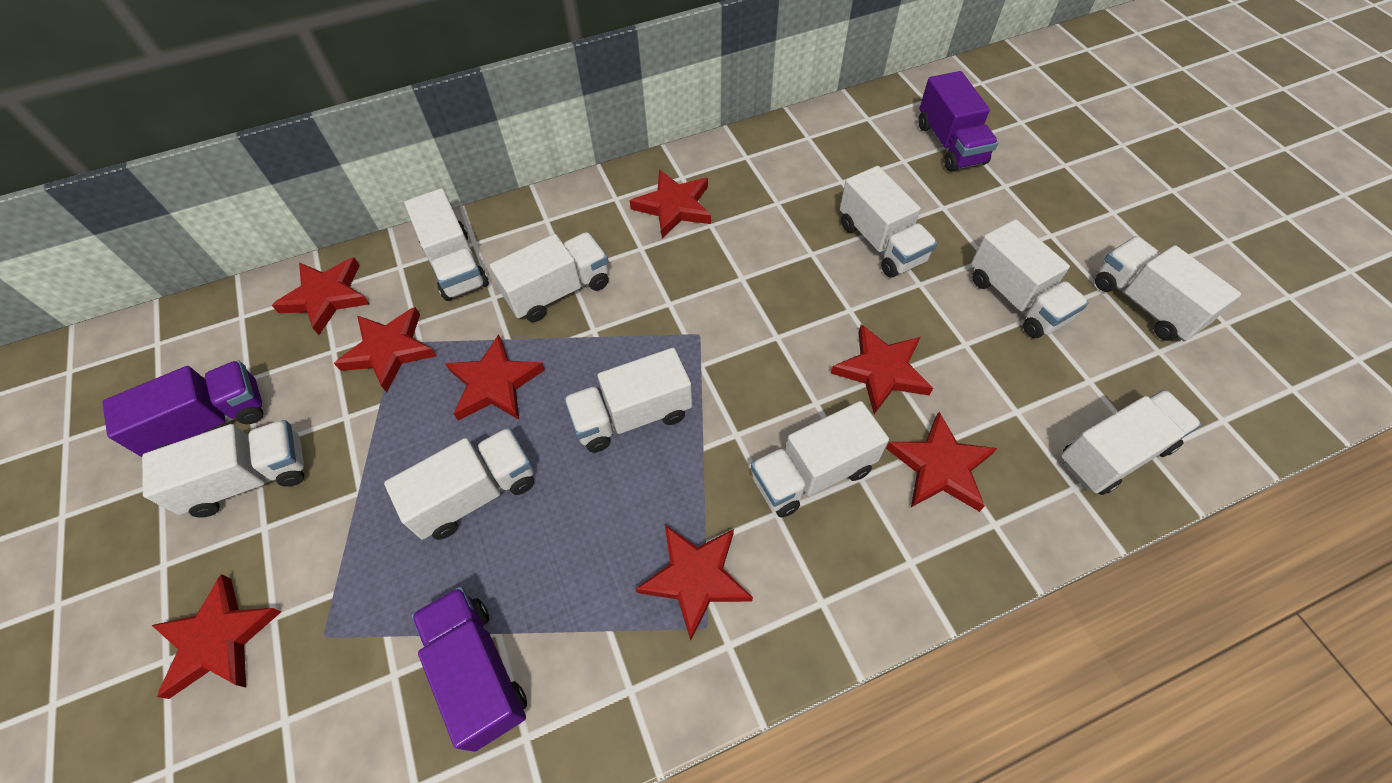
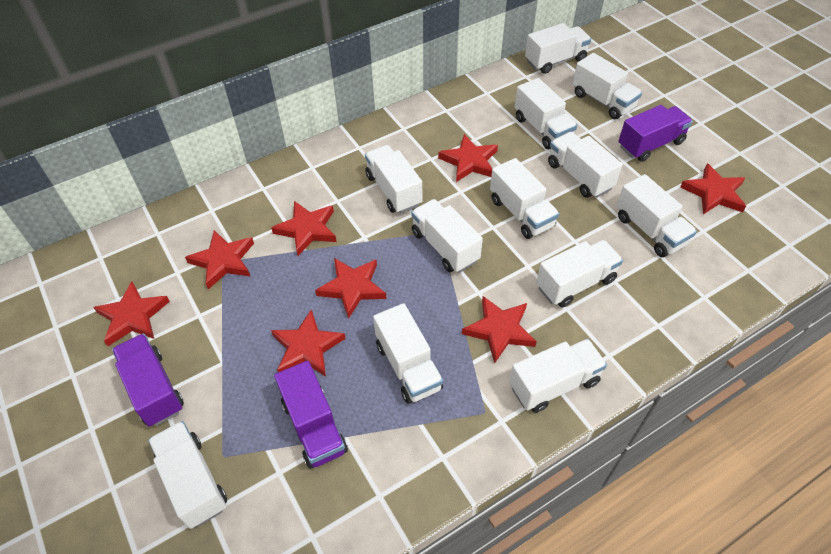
white truck: 10 -> 12

